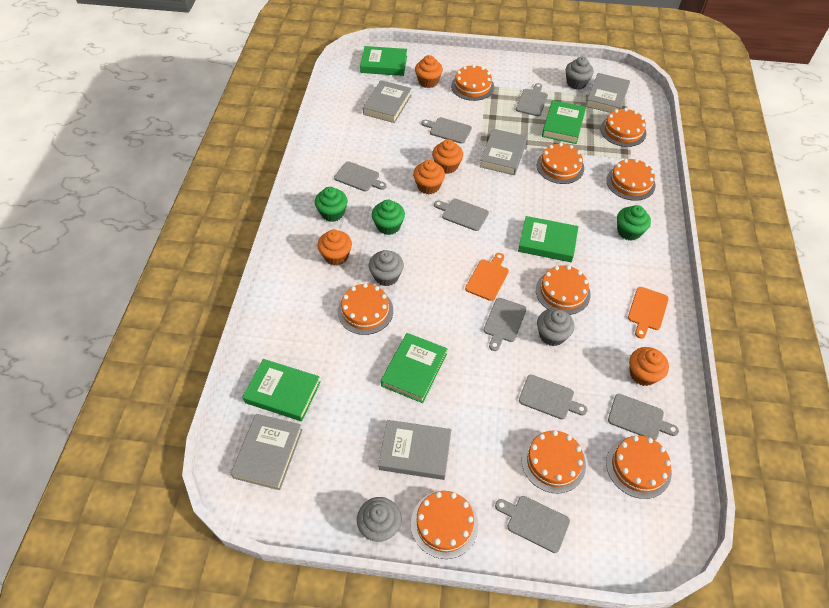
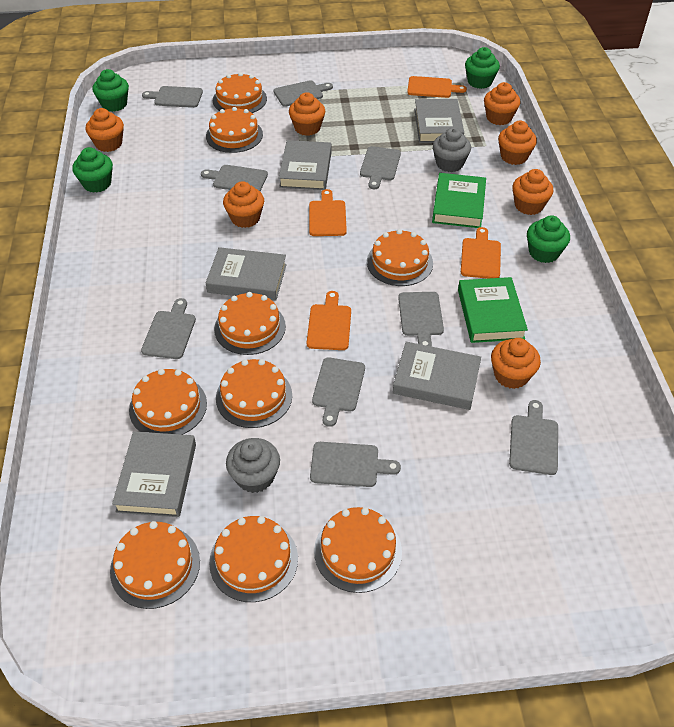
green book: 5 -> 2
green cupcake: 3 -> 4
grey cupcake: 4 -> 2
grey cutting board: 8 -> 9
orange cupcake: 5 -> 7
orange cutting board: 2 -> 4

